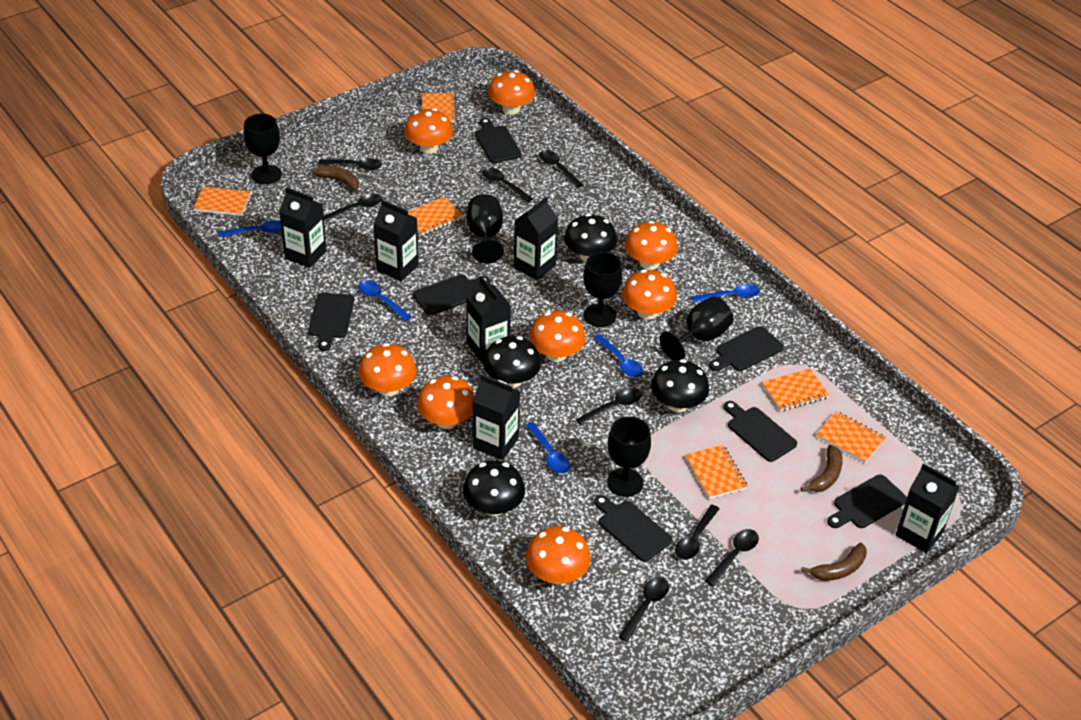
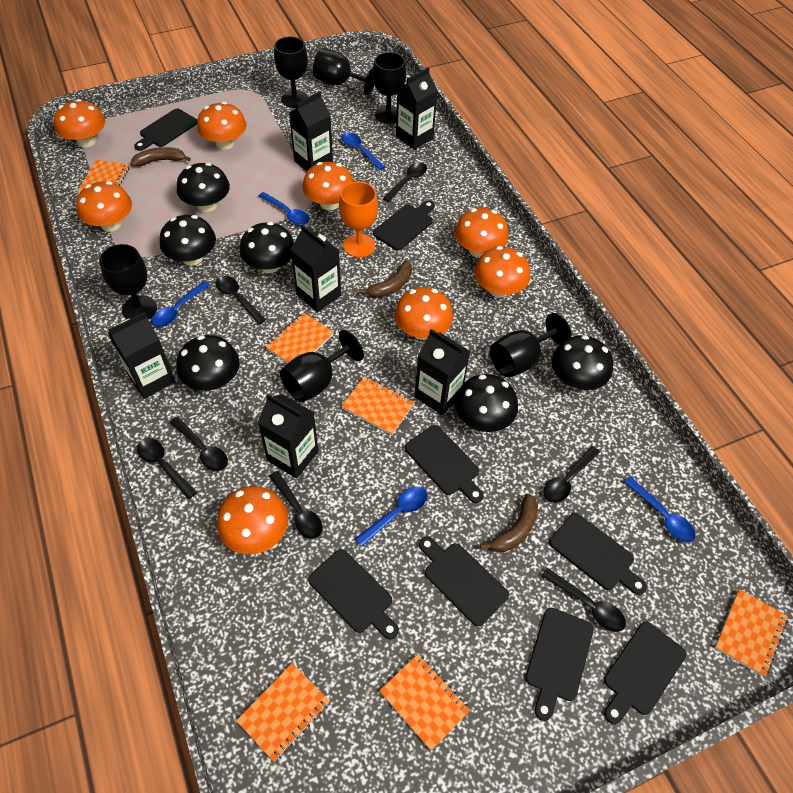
black cutting board: 7 -> 8
black goblet: 5 -> 6
black mushroom: 4 -> 6
black spoon: 8 -> 7
orange goblet: 0 -> 1

